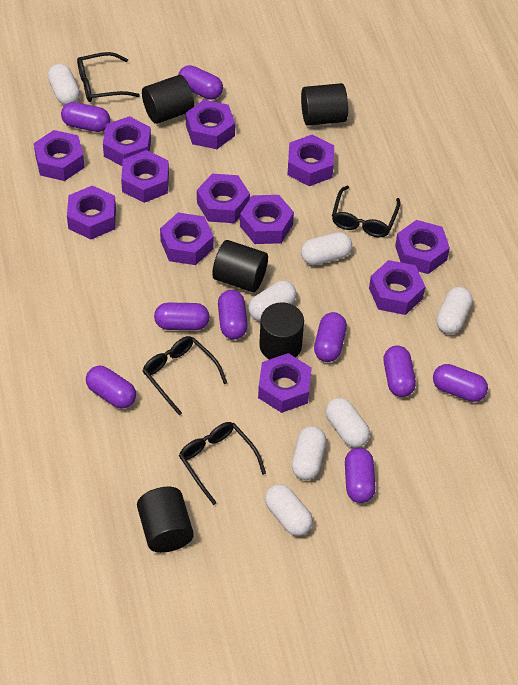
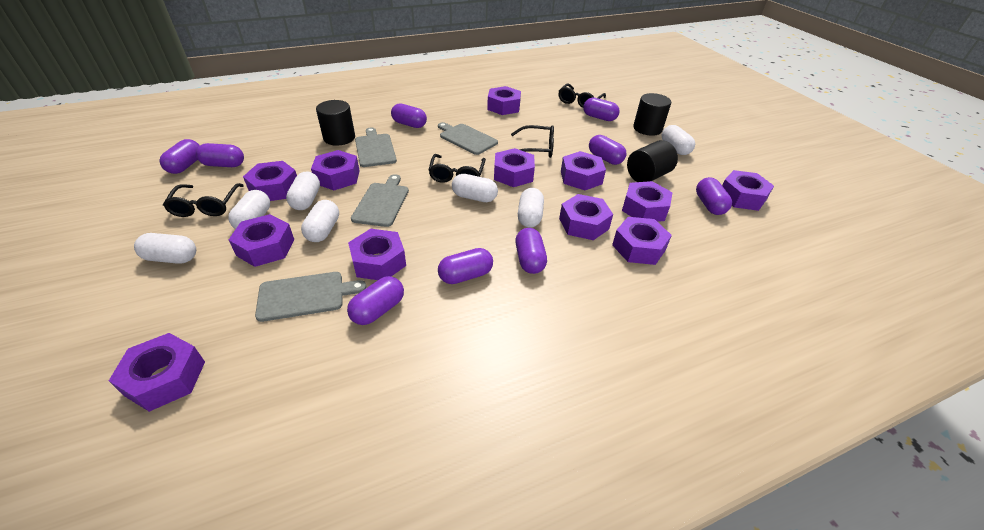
black cylinder: 5 -> 3
grey cutting board: 0 -> 4

